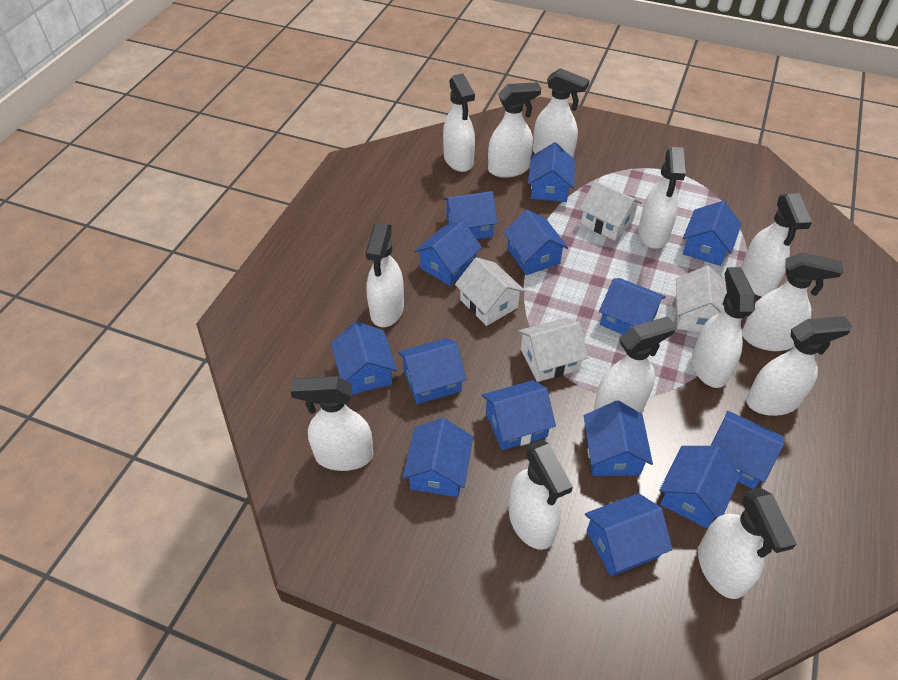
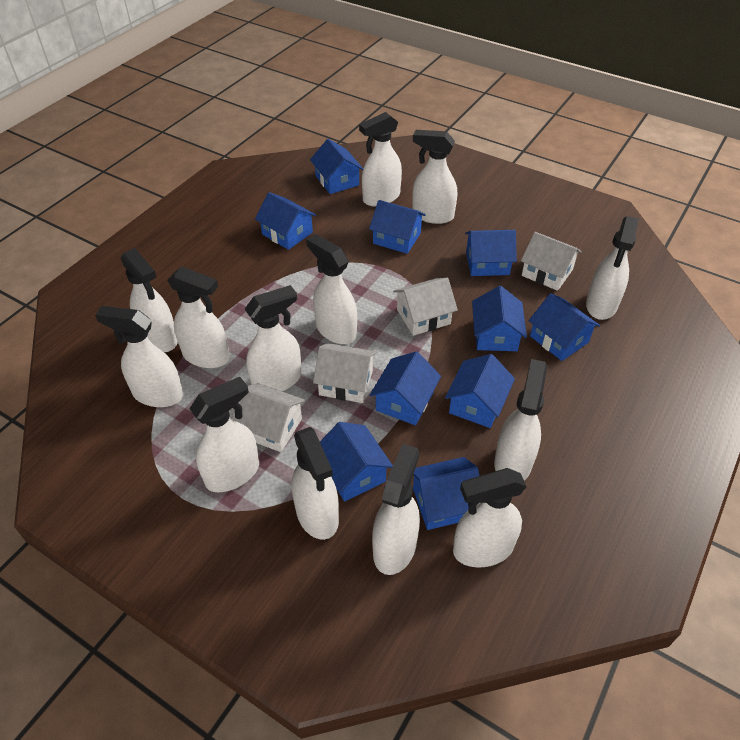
blue house: 14 -> 10

